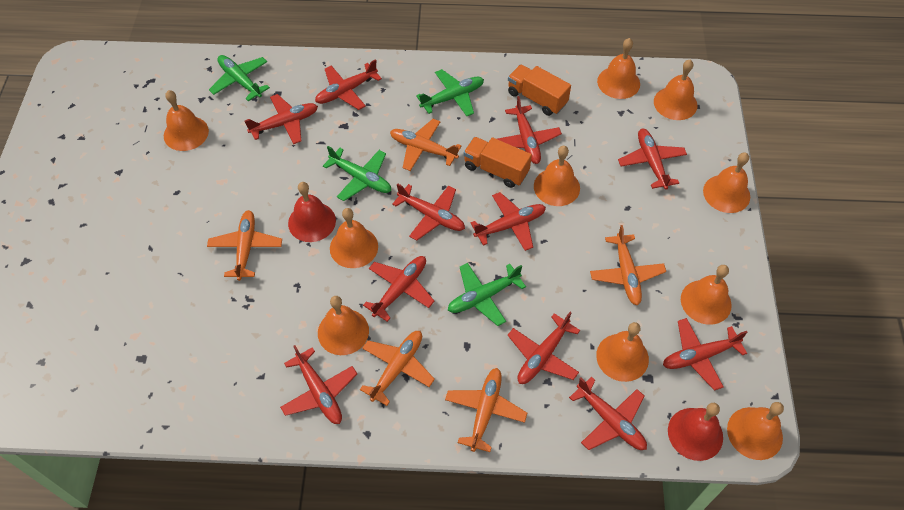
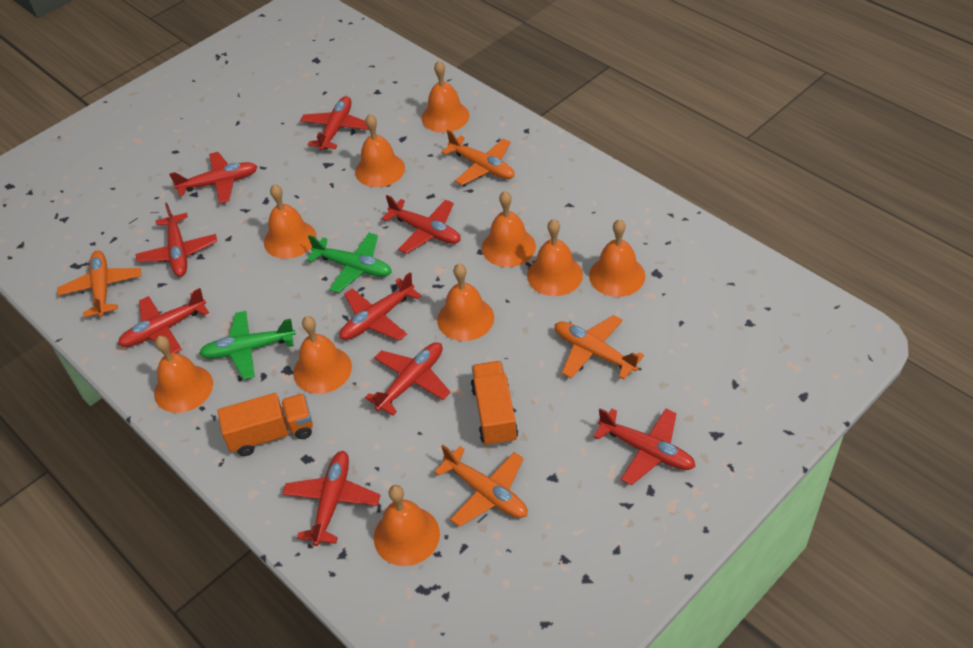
green plane: 4 -> 2
orange plane: 5 -> 4
red bell: 2 -> 0
red plane: 11 -> 9

